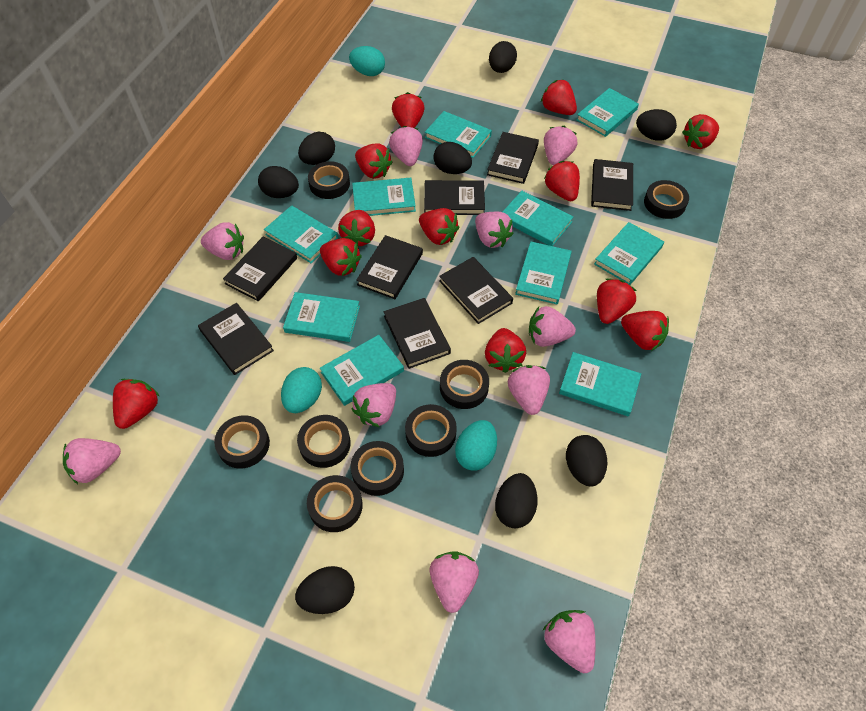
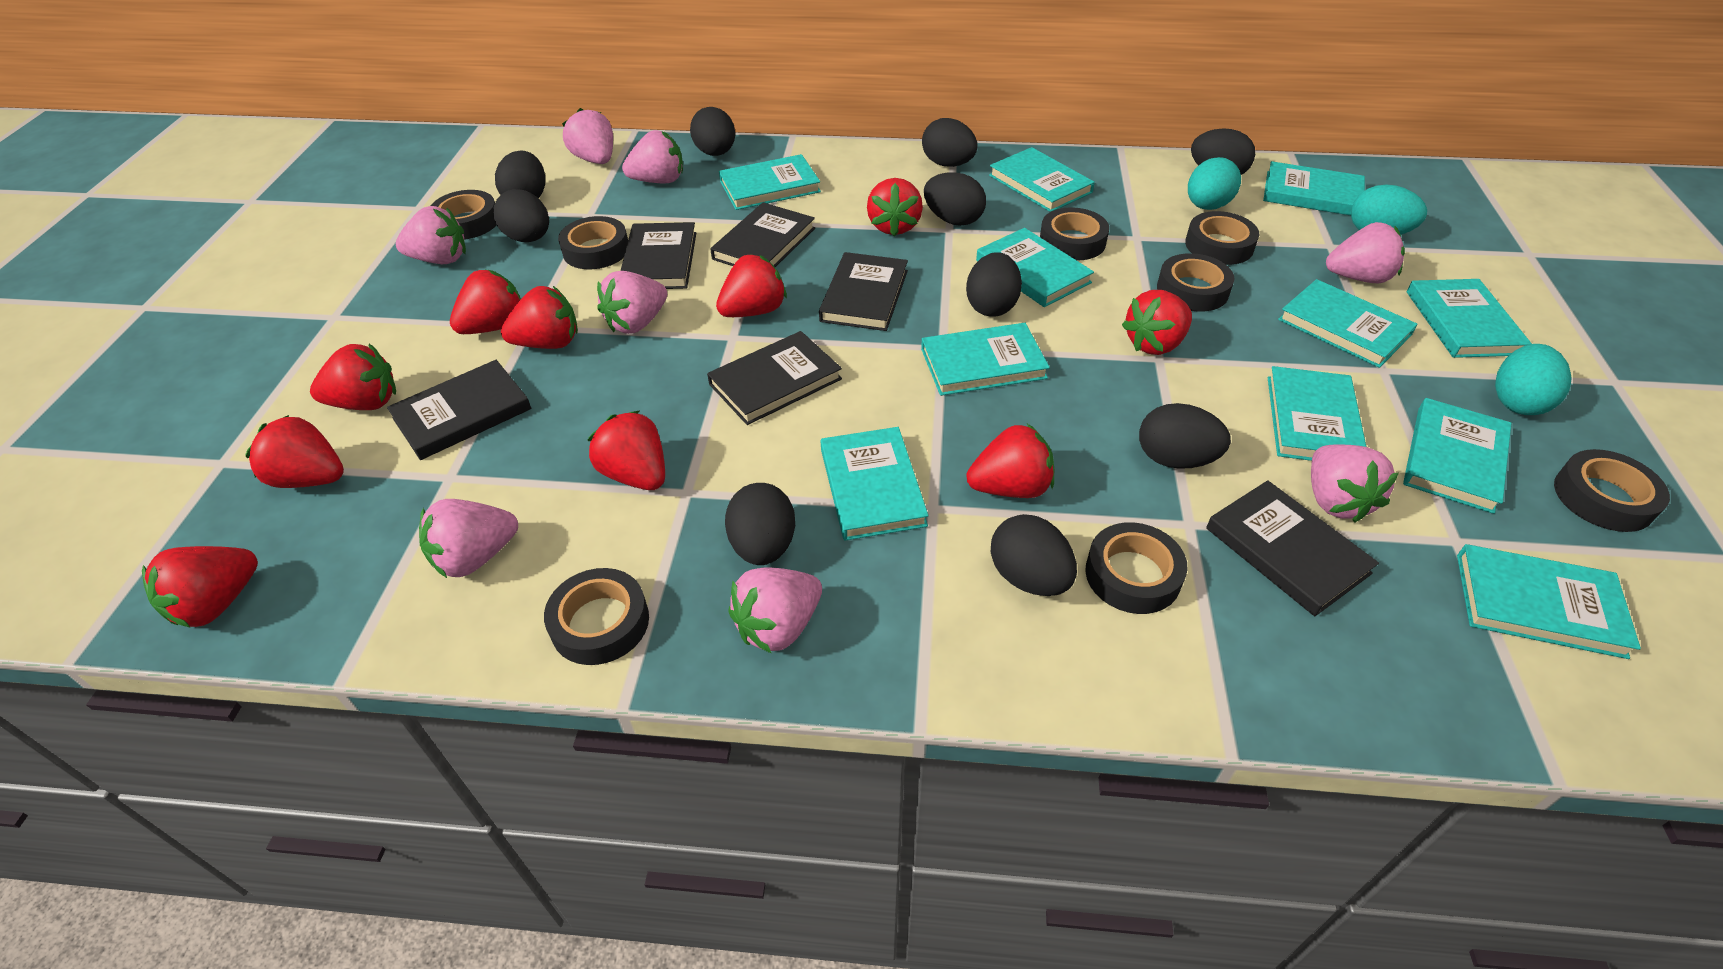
black book: 8 -> 6
black egg: 8 -> 10
pink strawberry: 10 -> 8
red strawberry: 12 -> 10
turquoise book: 10 -> 11

